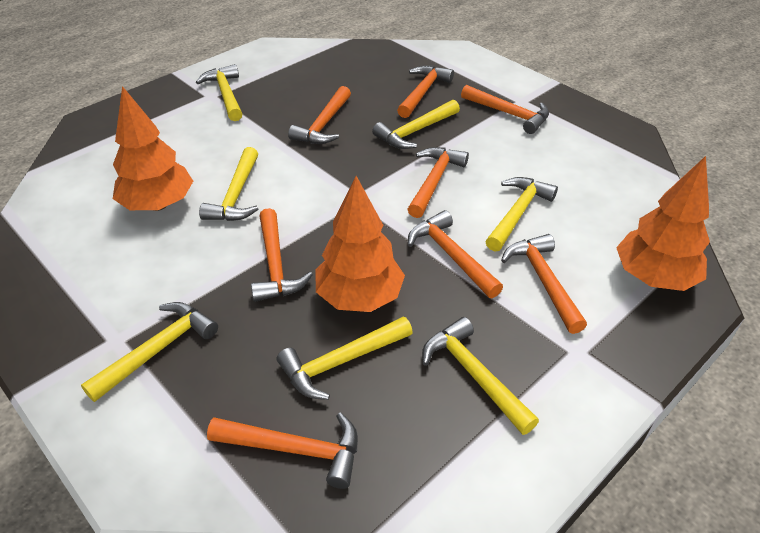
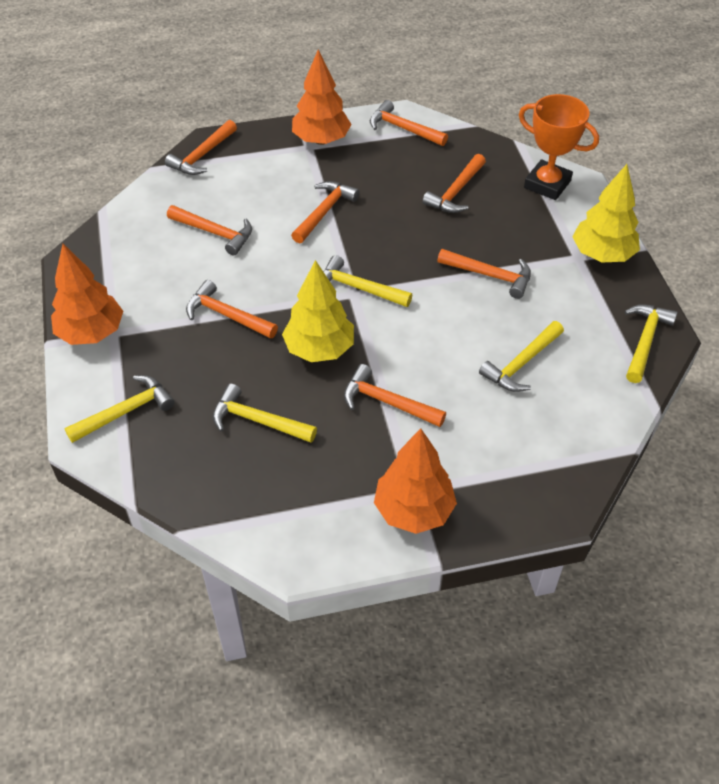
orange trophy: 0 -> 1
yellow hammer: 7 -> 5
yellow tree: 0 -> 2

